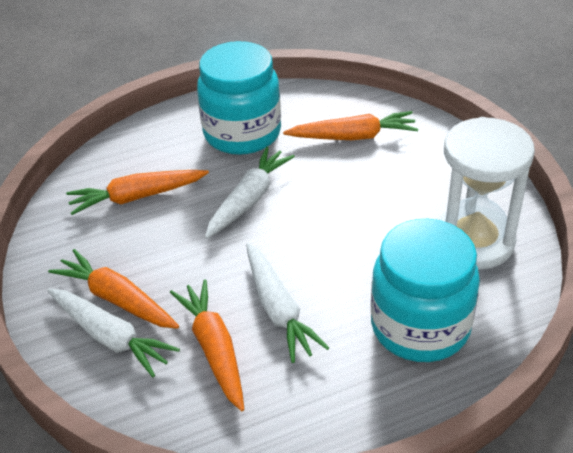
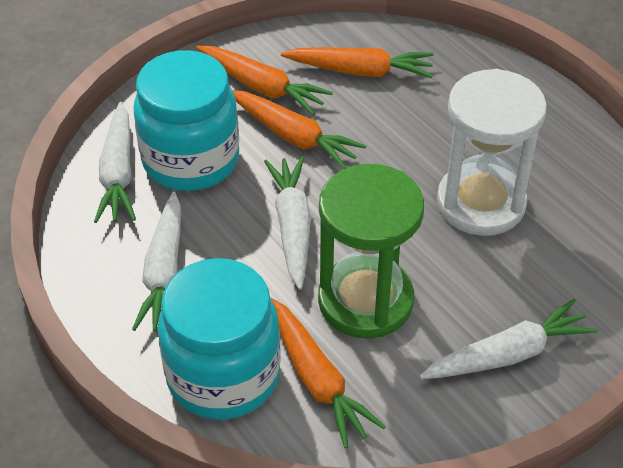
green hourglass: 0 -> 1
white carrot: 3 -> 4

